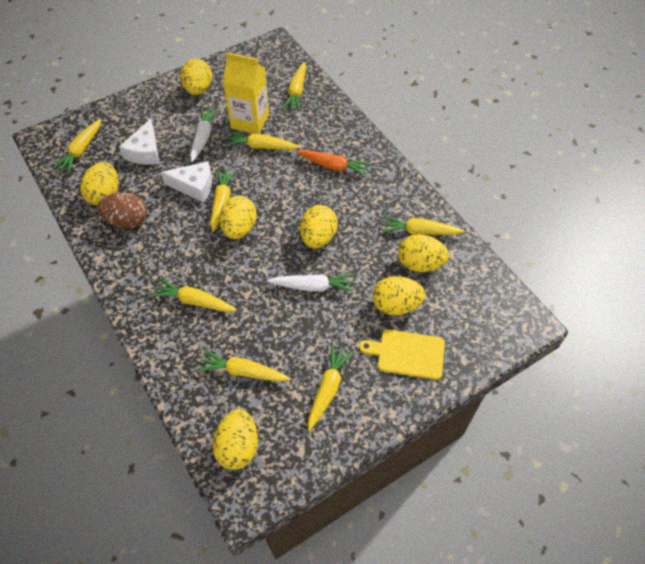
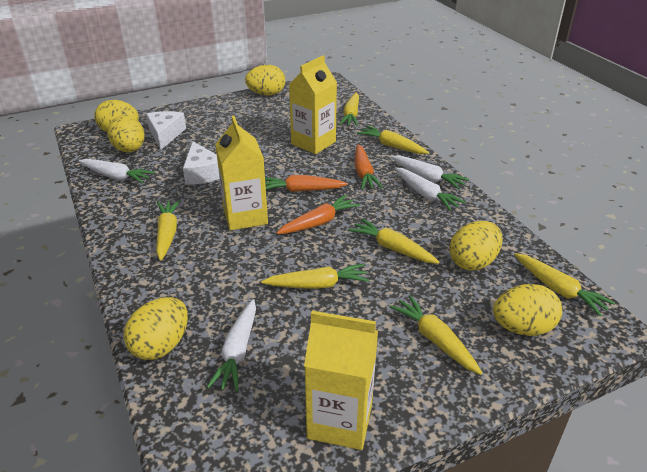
brown egg: 1 -> 0
orange carrot: 1 -> 3
white carrot: 2 -> 4
yellow carrot: 8 -> 7
yellow carton: 1 -> 3
yellow cutting board: 1 -> 0
yellow egg: 7 -> 6

